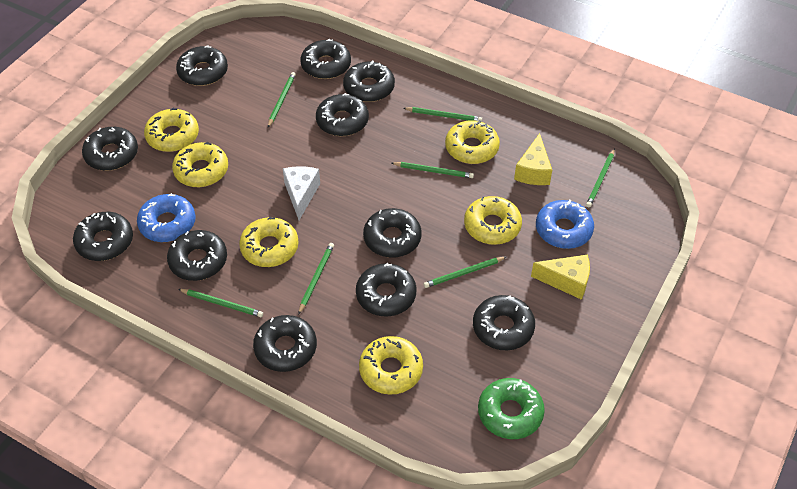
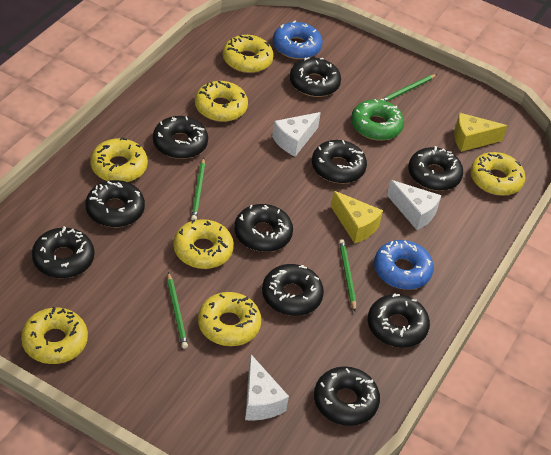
black donut: 11 -> 10
green pencil: 7 -> 4
white cheese: 1 -> 3
yellow donut: 6 -> 7

